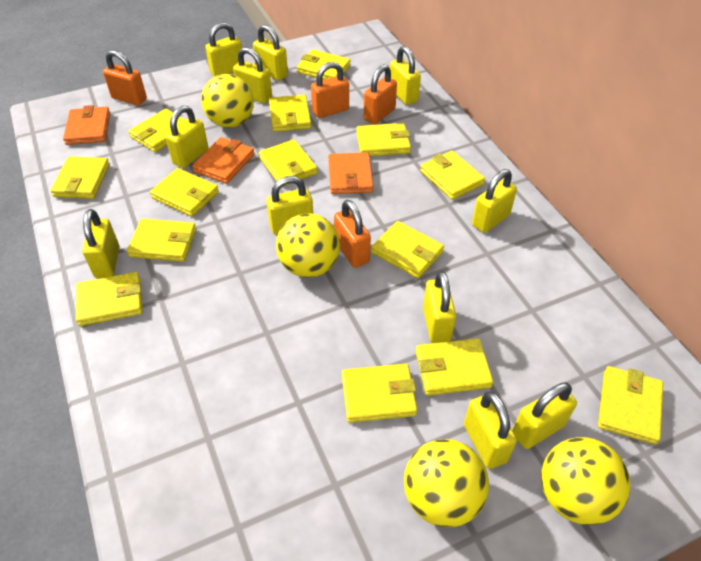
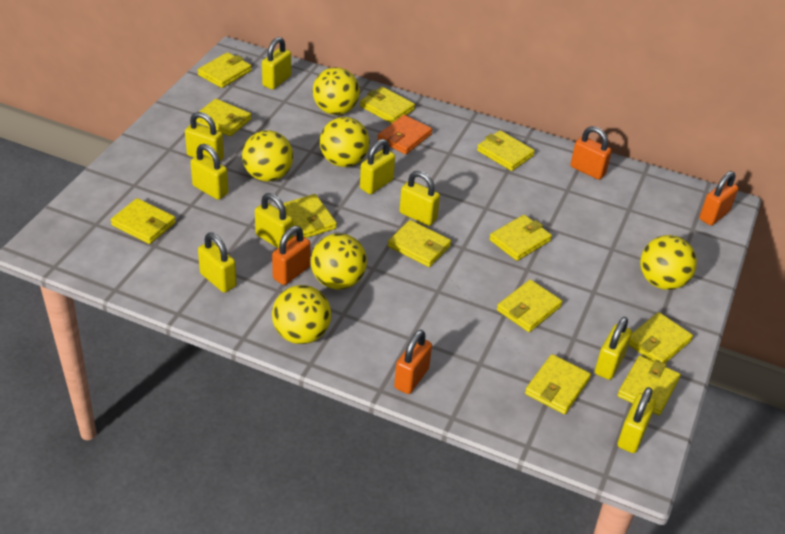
orange wallet: 3 -> 1
yellow ball: 4 -> 6
yellow padlock: 11 -> 9
yellow wallet: 14 -> 12

